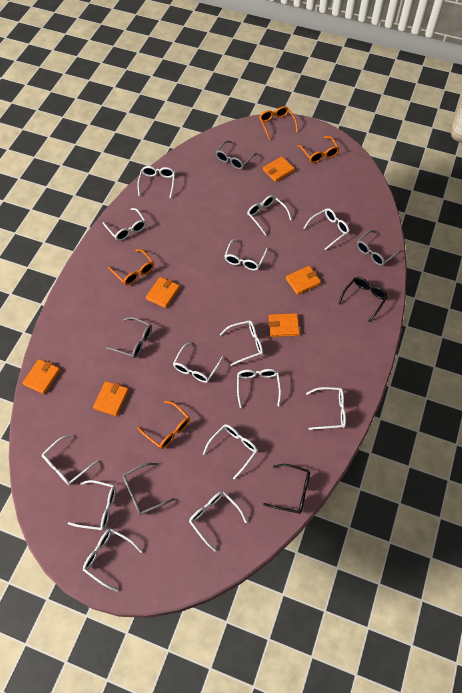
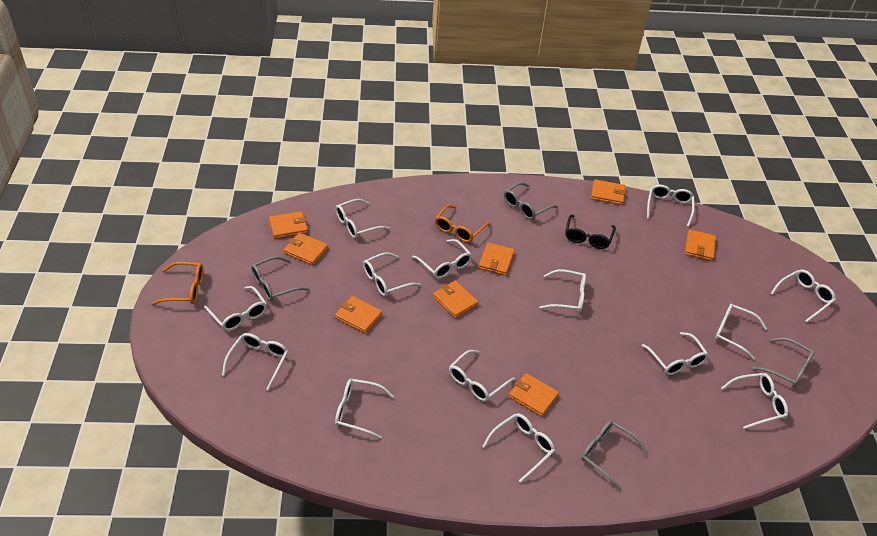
black glasses: 2 -> 1
orange glasses: 4 -> 2
orange wallet: 6 -> 8

